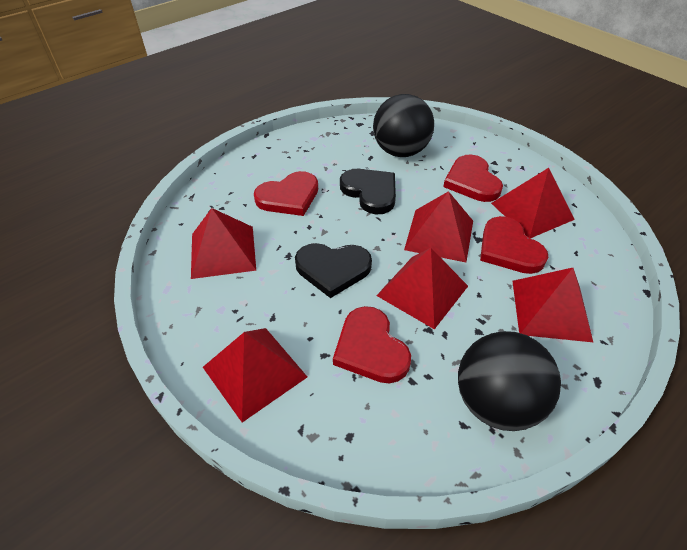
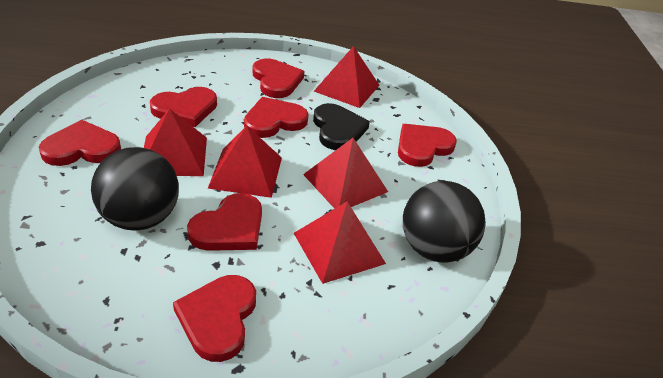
black heart: 2 -> 1
red heart: 4 -> 7
red pyramid: 6 -> 5

